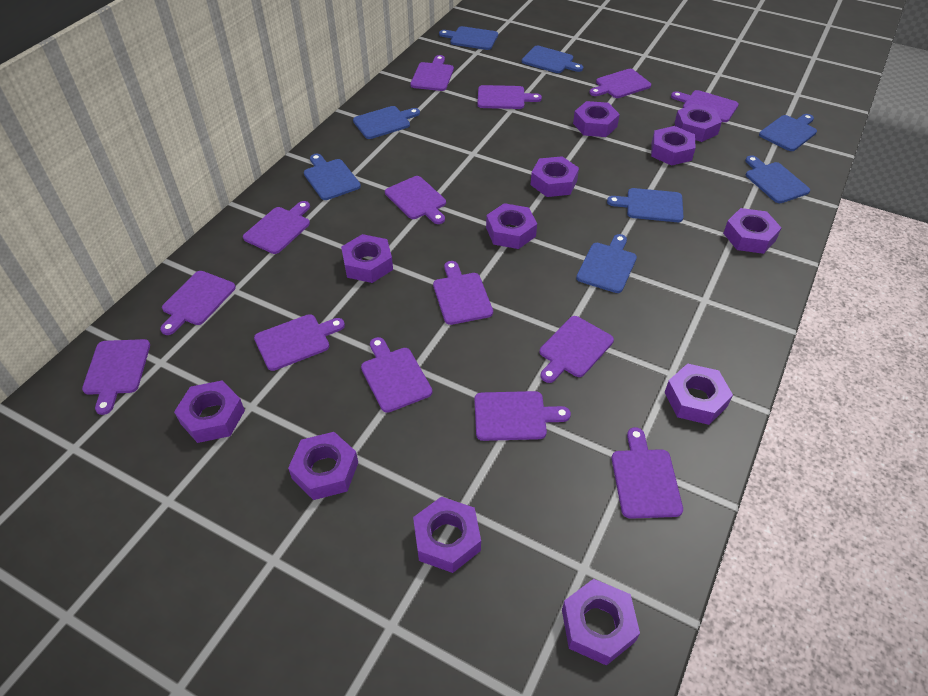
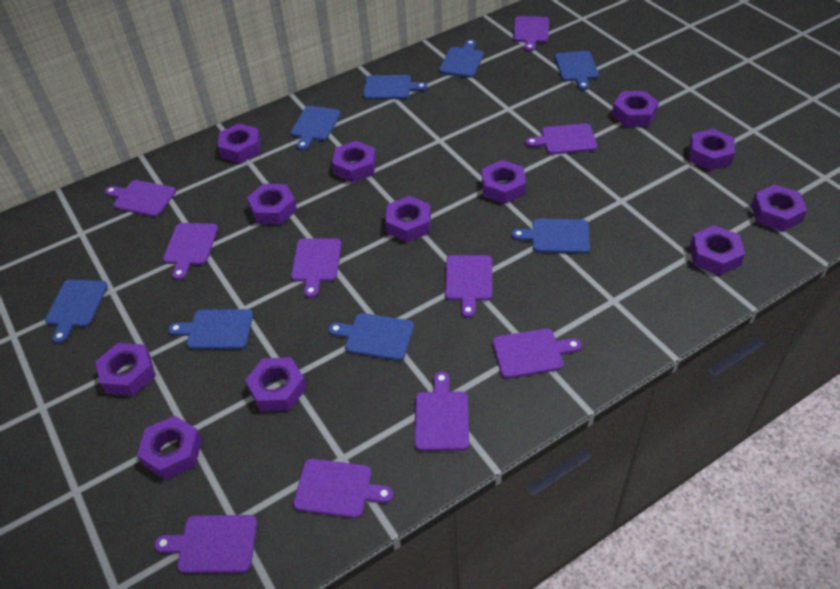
purple cutting board: 14 -> 10

